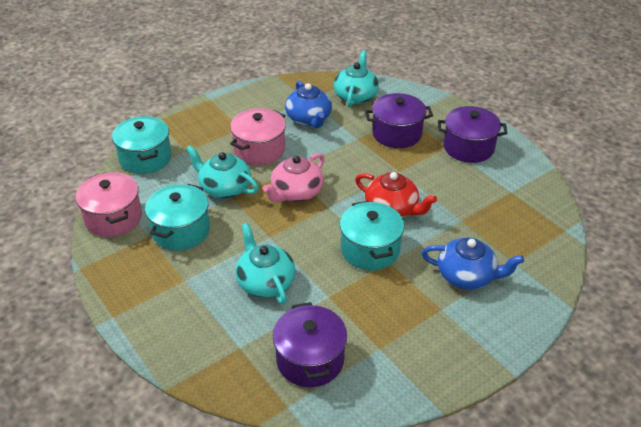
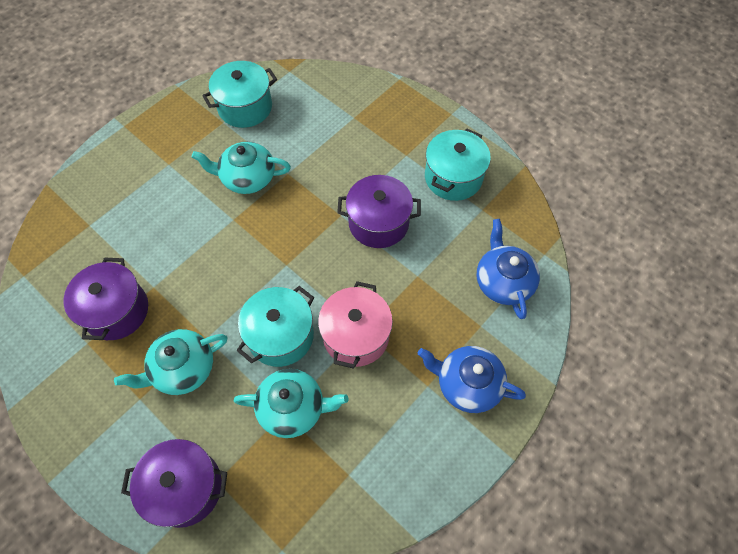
pink pot: 2 -> 1
pink teapot: 1 -> 0
red teapot: 1 -> 0

